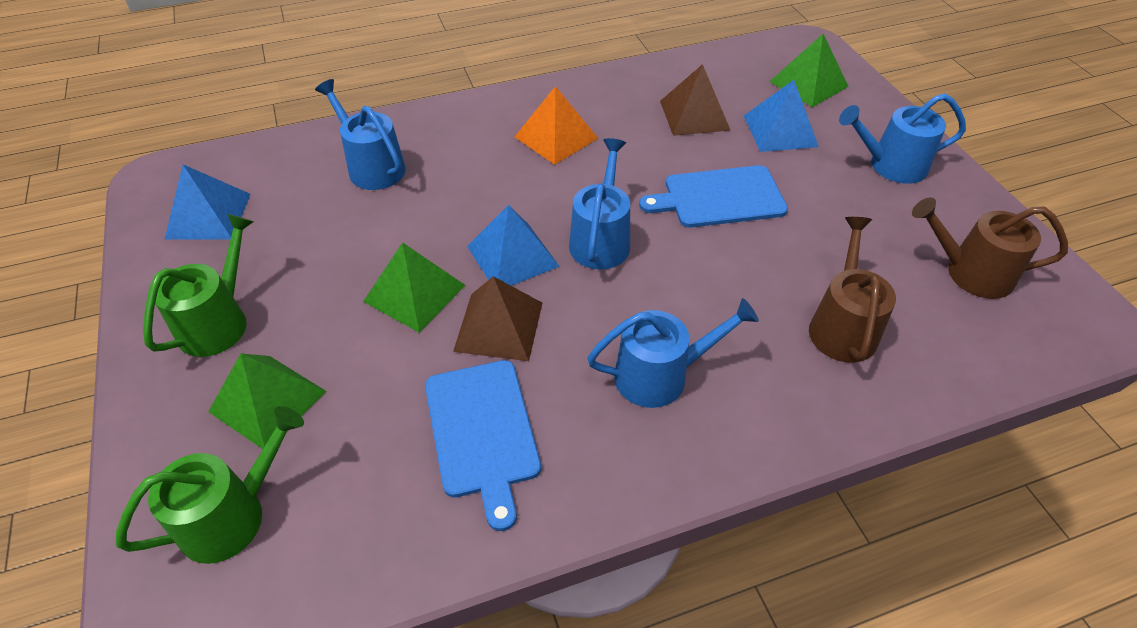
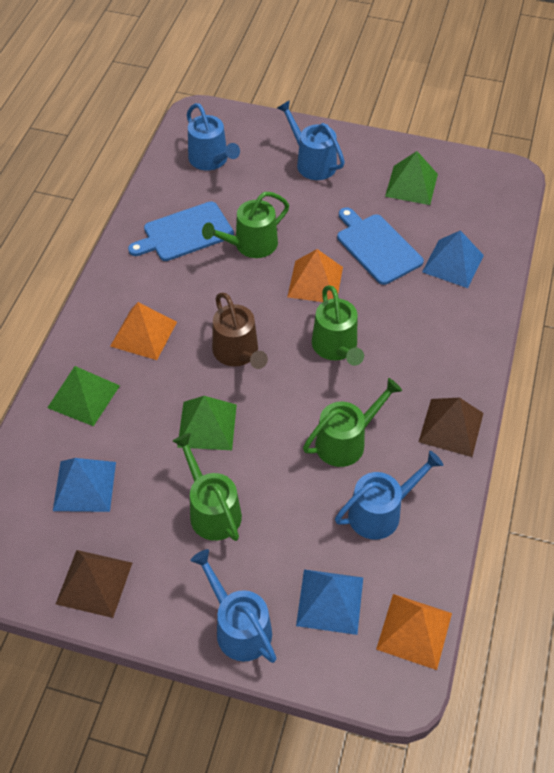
brown watering can: 2 -> 1
green watering can: 2 -> 4
orange pyramid: 1 -> 3

